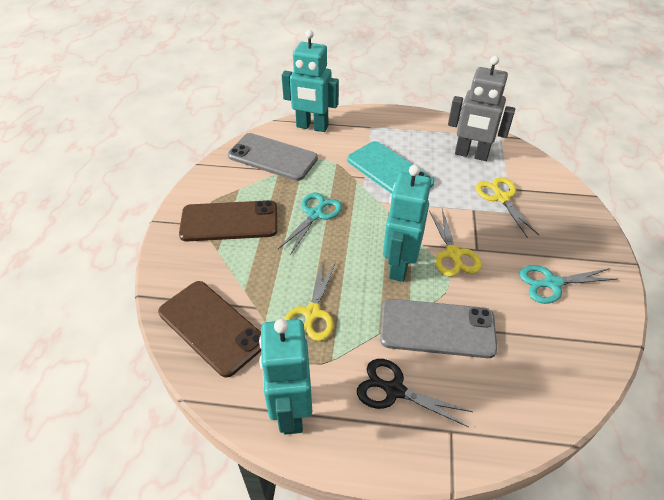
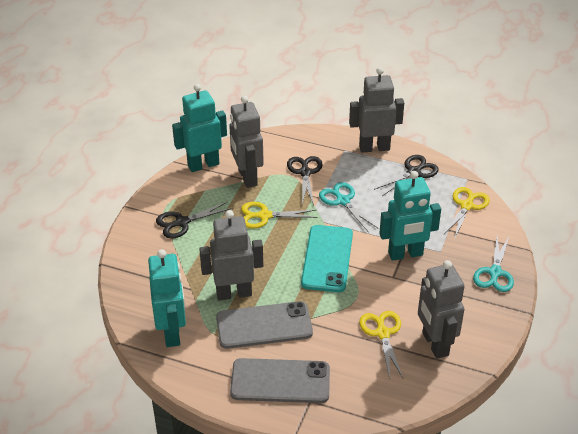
black scissors: 1 -> 3
brown phone: 2 -> 0
grey robot: 1 -> 4

